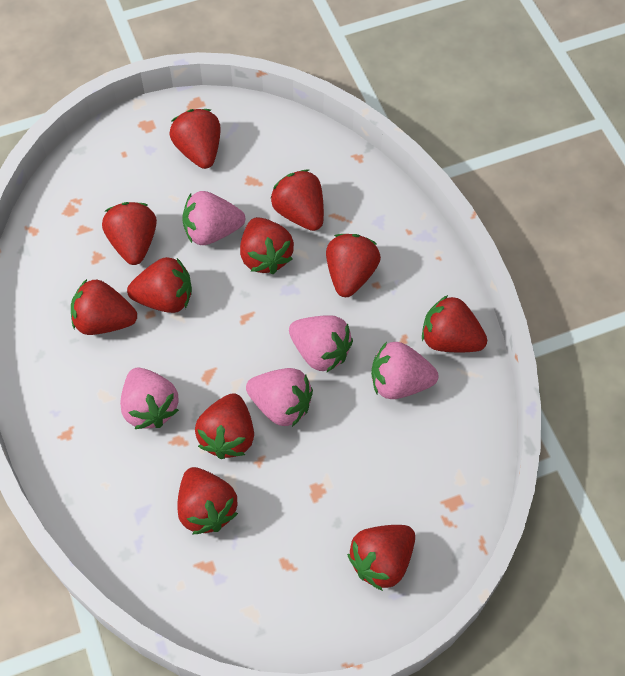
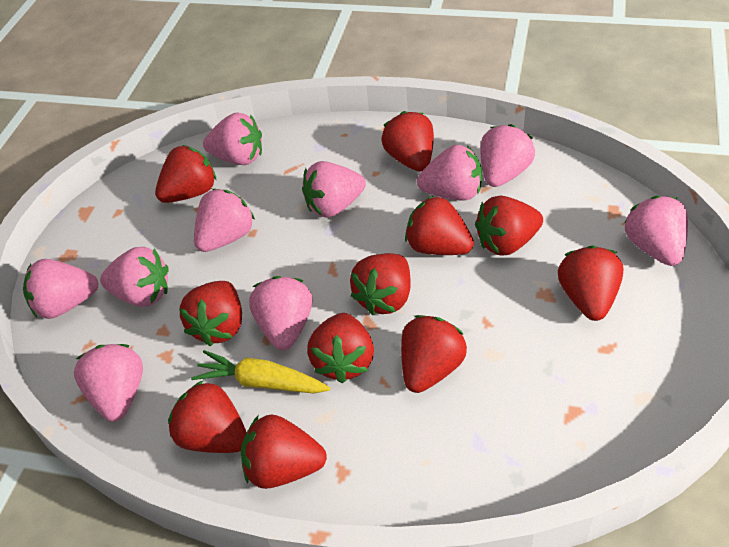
pink strawberry: 5 -> 10
yellow carrot: 0 -> 1

